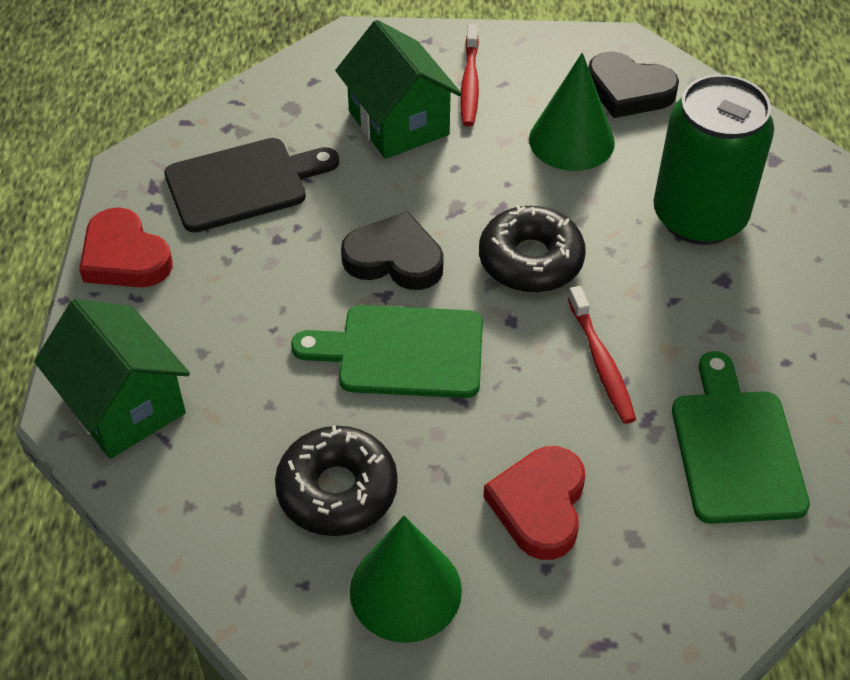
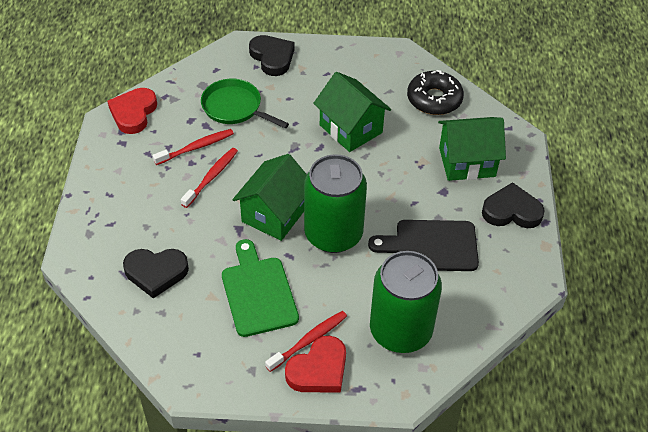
black donut: 2 -> 1
black heart: 2 -> 3
green can: 1 -> 2
green cone: 2 -> 0
green cutting board: 2 -> 1
green house: 2 -> 3
green pan: 0 -> 1
red toothbrush: 2 -> 3

